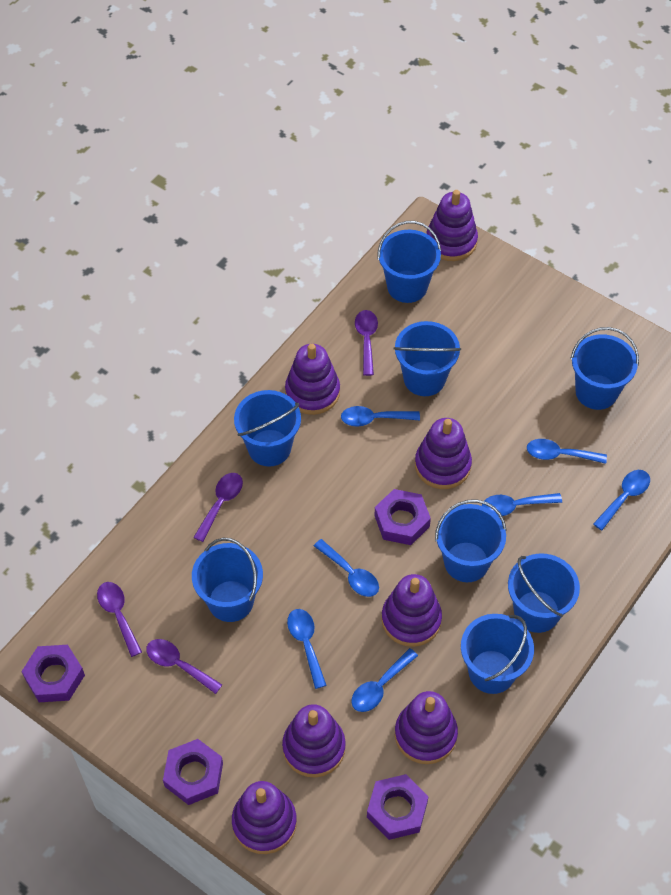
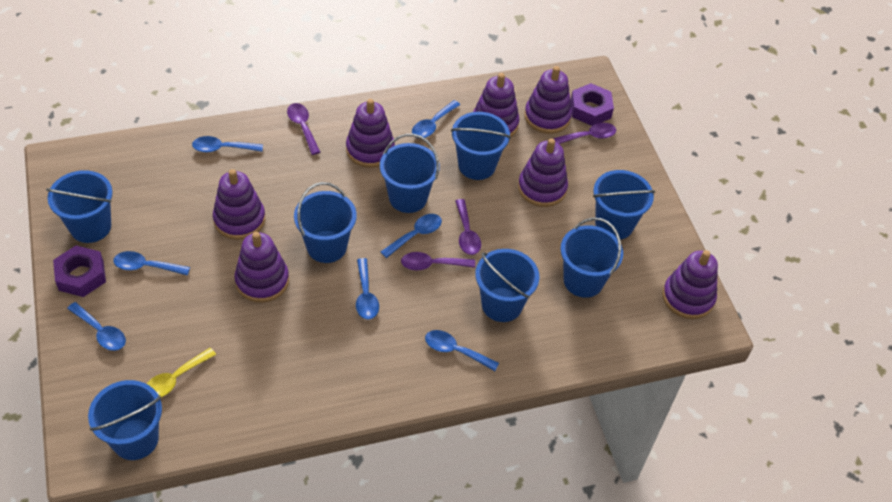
purple nut: 4 -> 2
yellow spoon: 0 -> 1

